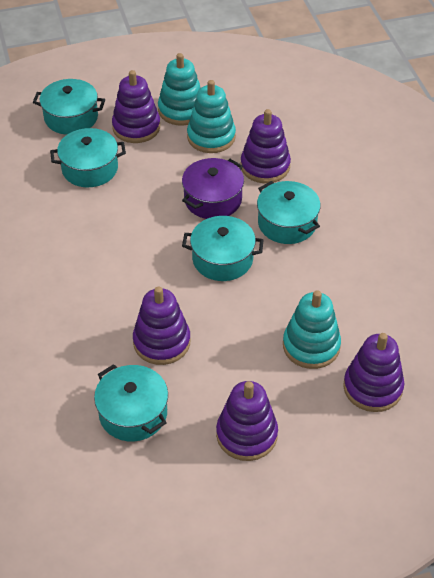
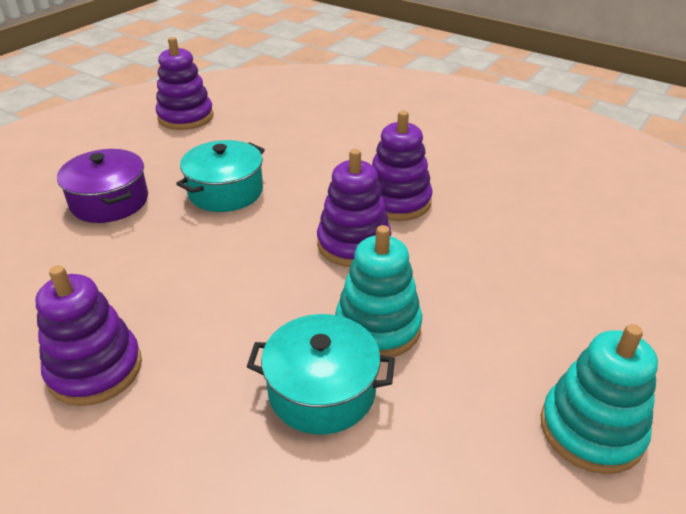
purple stacking toy: 5 -> 4
turquoise pot: 5 -> 2
turquoise stacking toy: 3 -> 2

